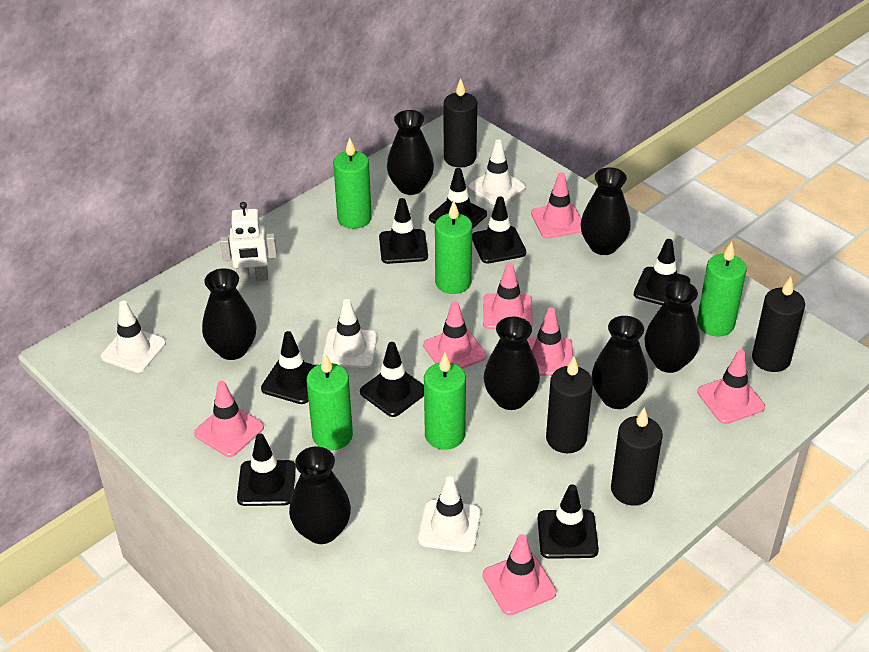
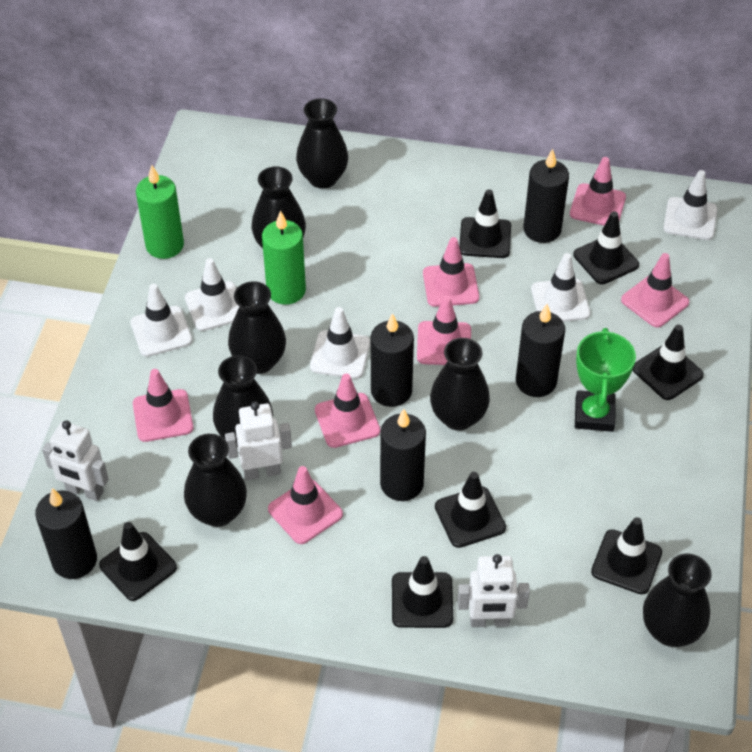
black candle: 4 -> 5
black traffic cone: 8 -> 7
green candle: 5 -> 2
green trophy: 0 -> 1
white robot: 1 -> 3
white traffic cone: 4 -> 5

